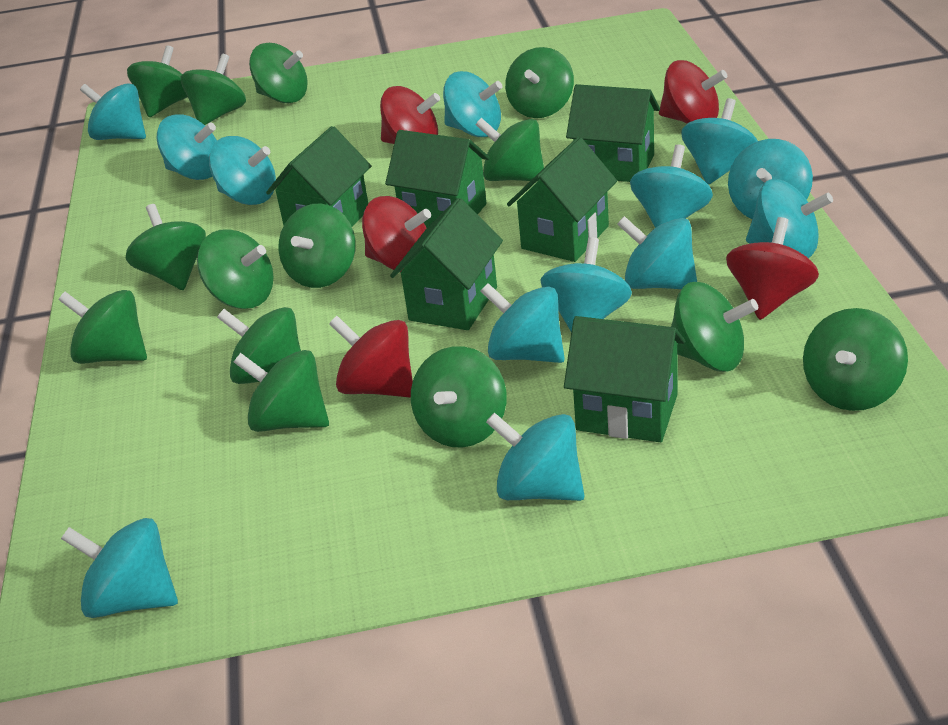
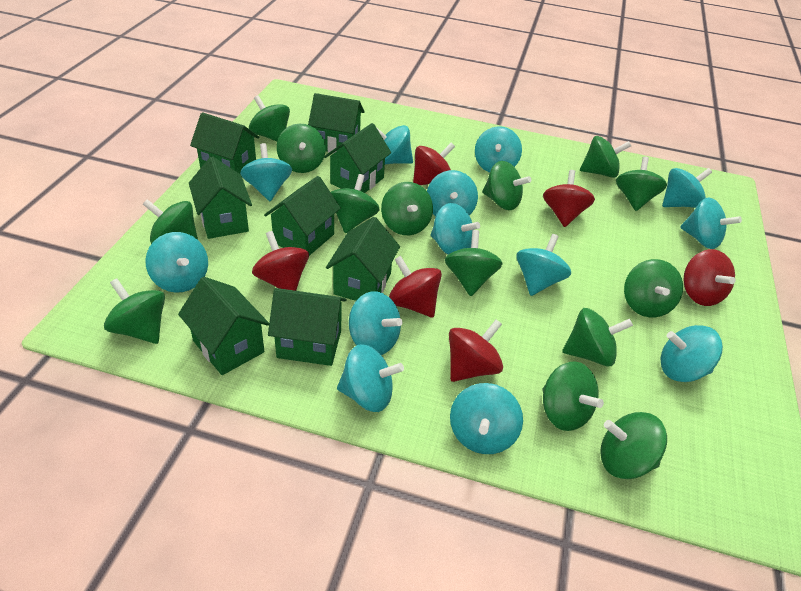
green house: 6 -> 8
red spinning top: 5 -> 6

